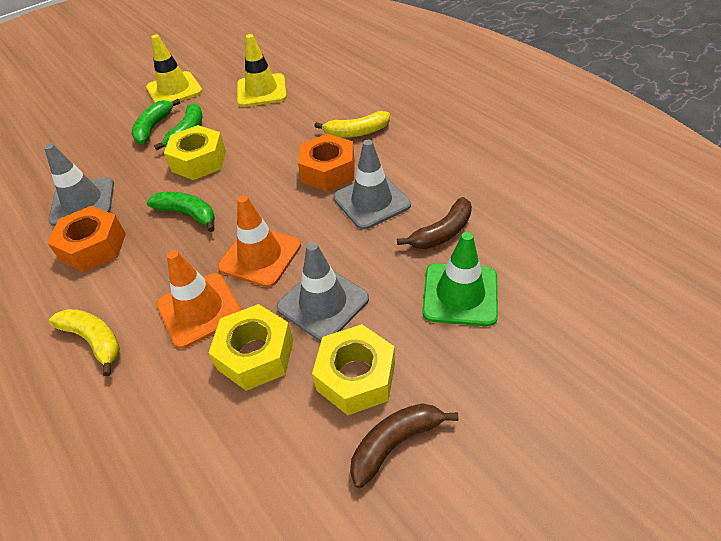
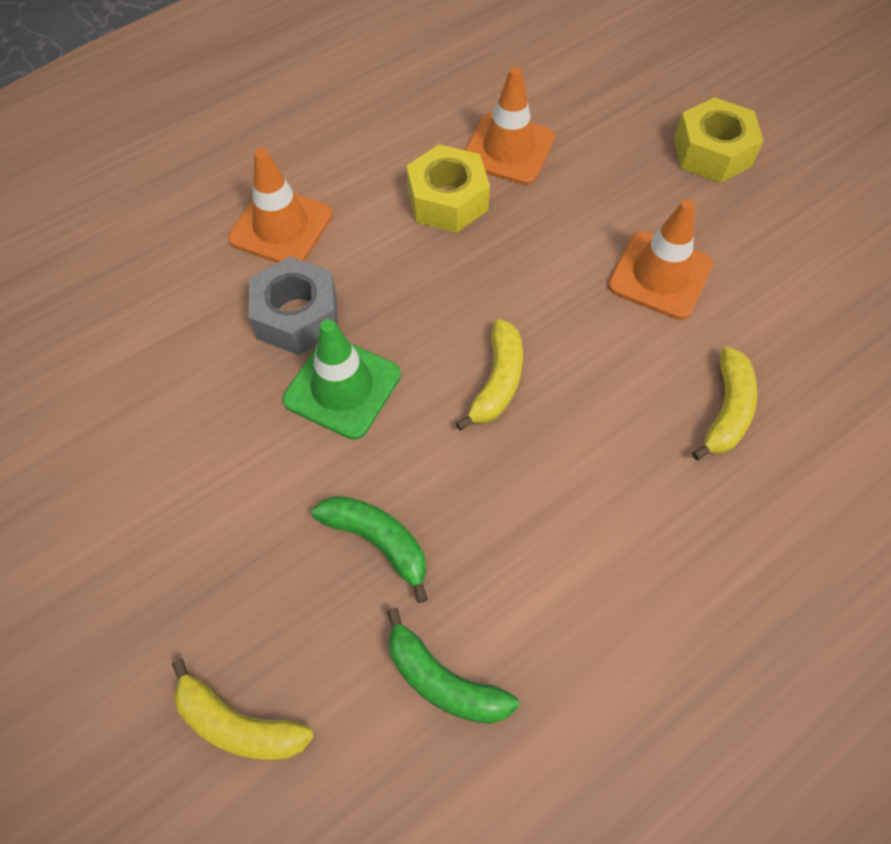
brown banana: 2 -> 0
green banana: 3 -> 2
grey nut: 0 -> 1
grey traffic cone: 3 -> 0
orange nut: 2 -> 0
orange traffic cone: 2 -> 3
yellow banana: 2 -> 3
yellow nut: 3 -> 2
yellow traffic cone: 2 -> 0

